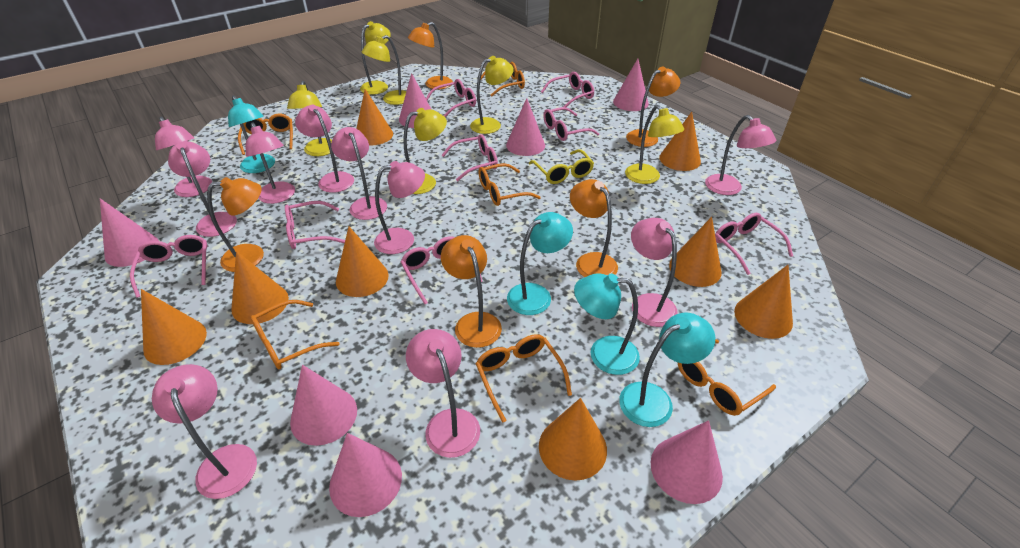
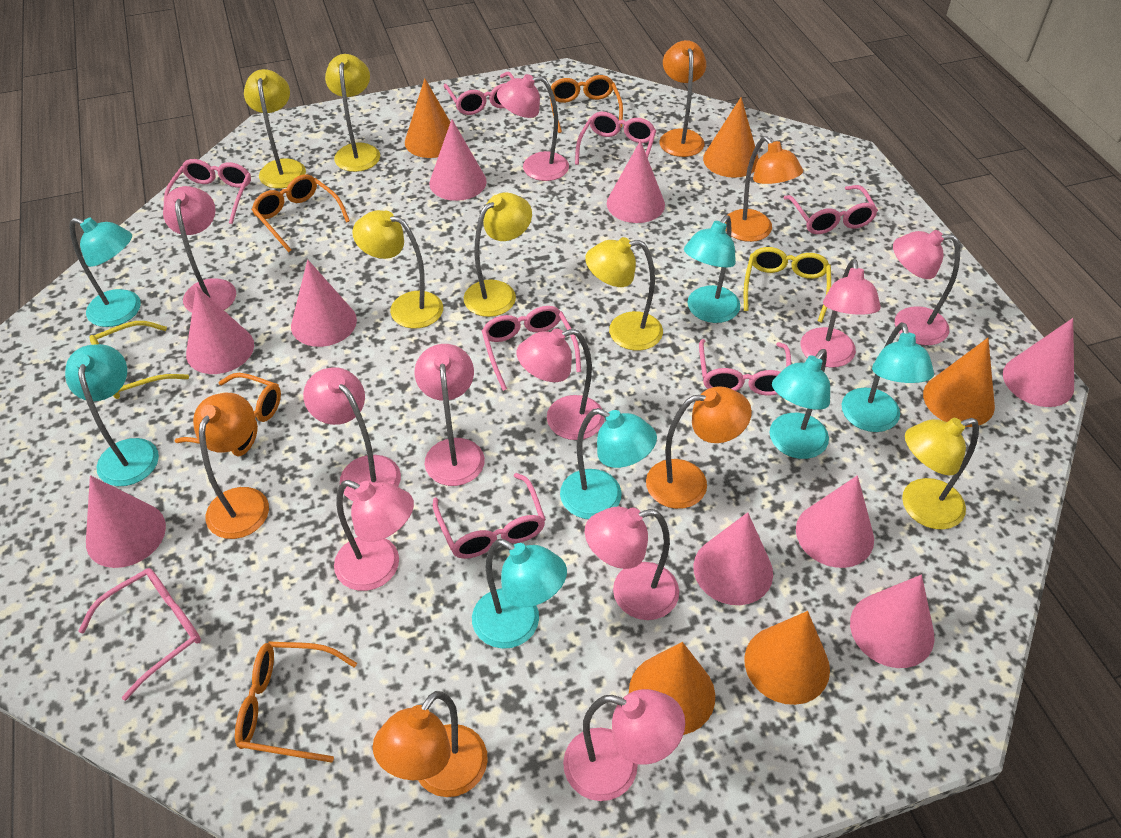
orange cone: 8 -> 5
orange glasses: 6 -> 4
pink cone: 7 -> 9
turquoise lamp: 4 -> 7
yellow glasses: 1 -> 2

